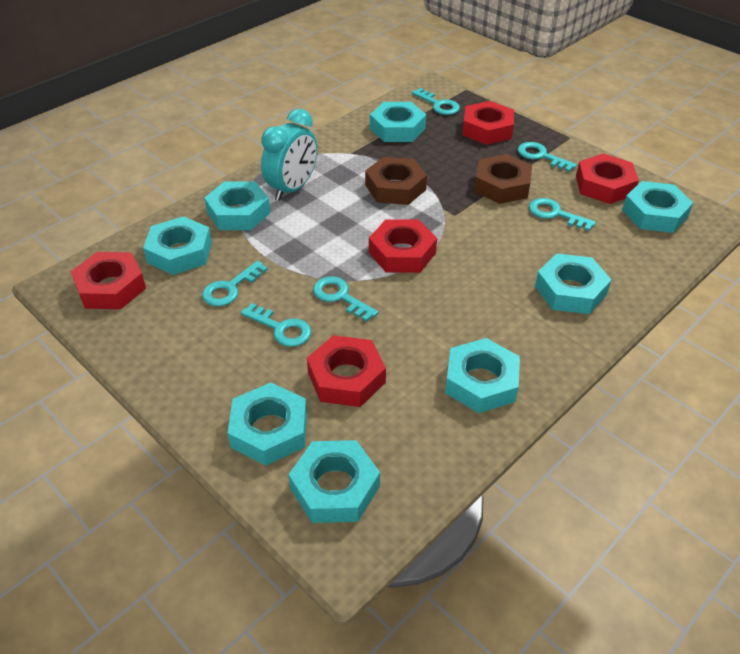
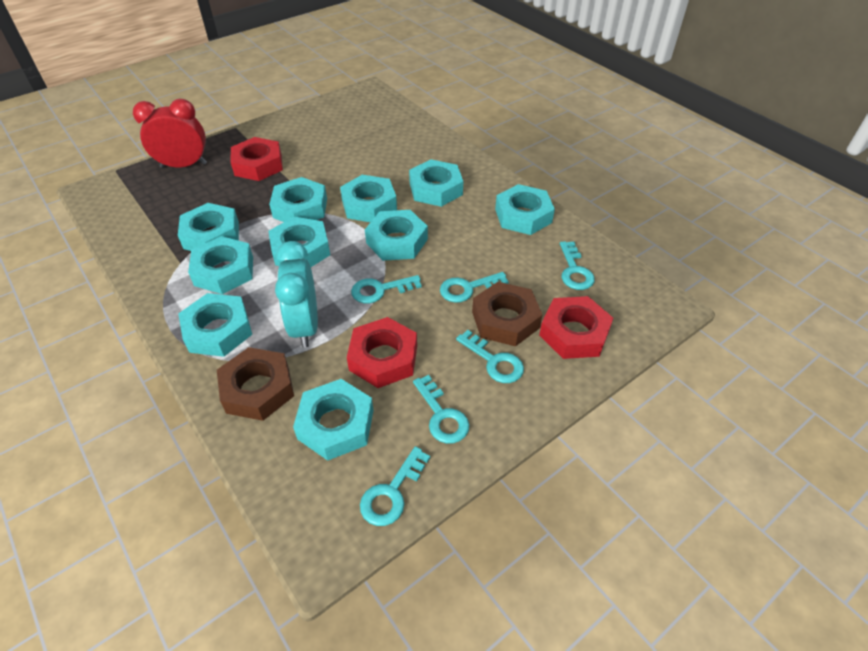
red clock: 0 -> 1
red nut: 5 -> 3
turquoise nut: 8 -> 10

